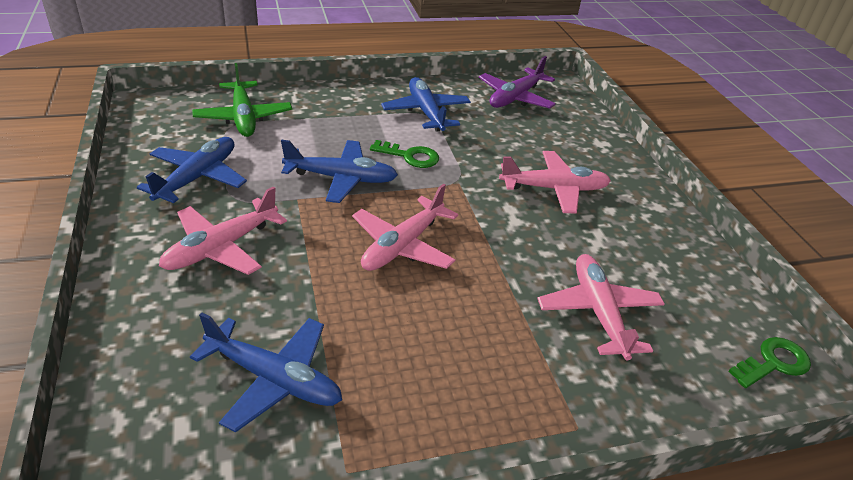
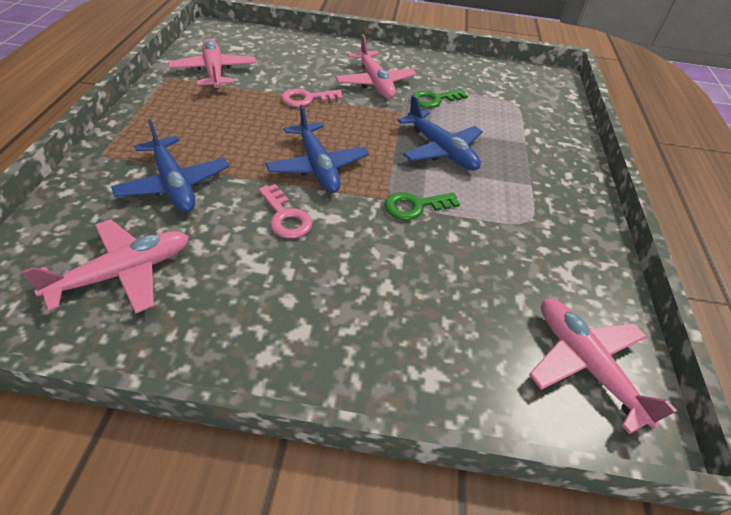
blue plane: 4 -> 3
green plane: 1 -> 0
pink key: 0 -> 2
purple plane: 1 -> 0

